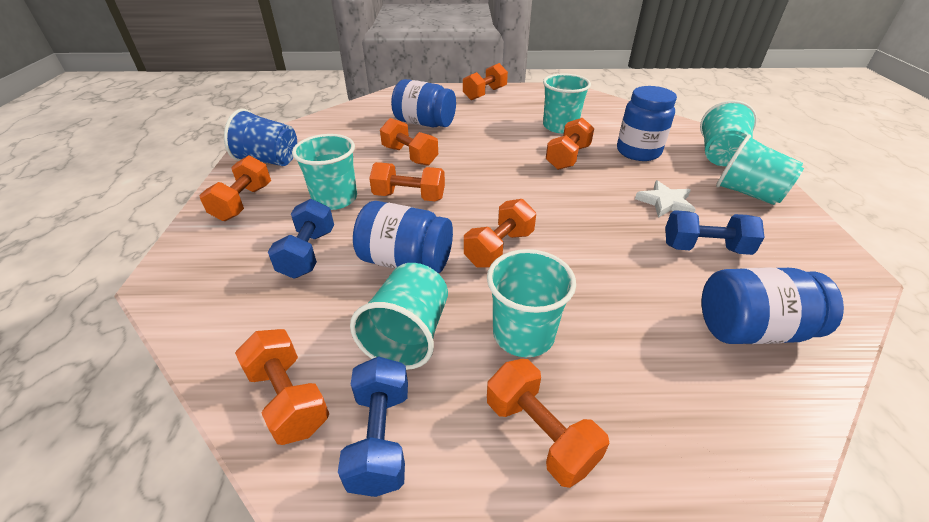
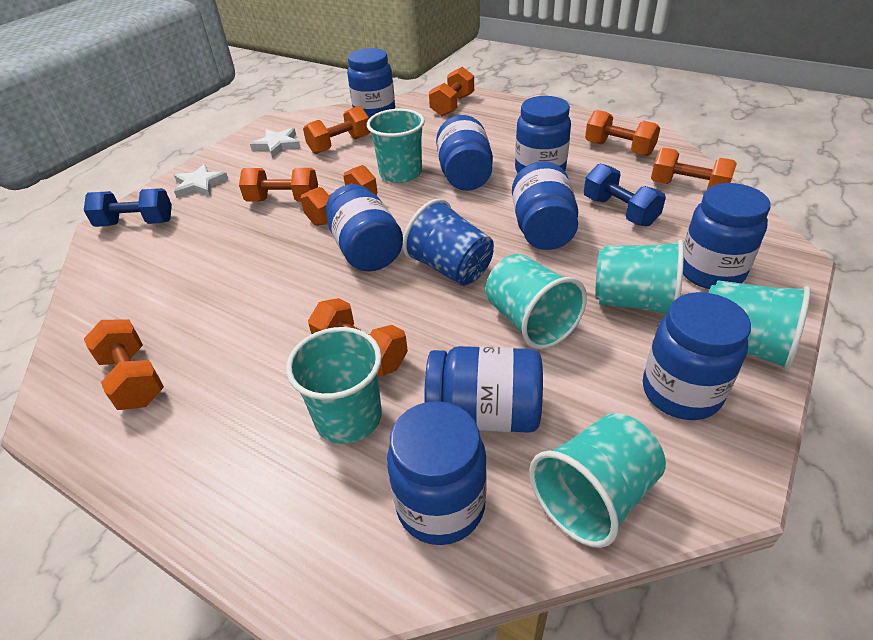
blue dumbbell: 3 -> 2
blue jar: 4 -> 9
white star: 1 -> 2

